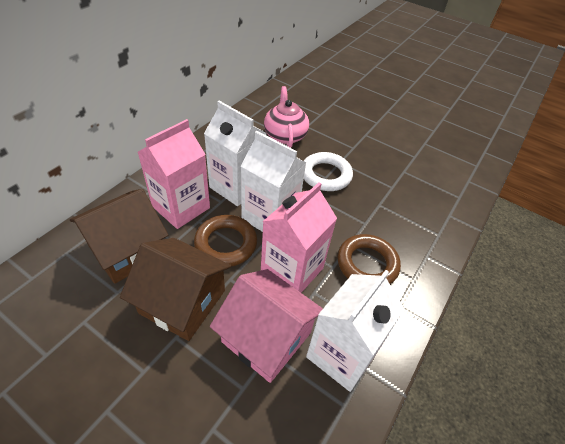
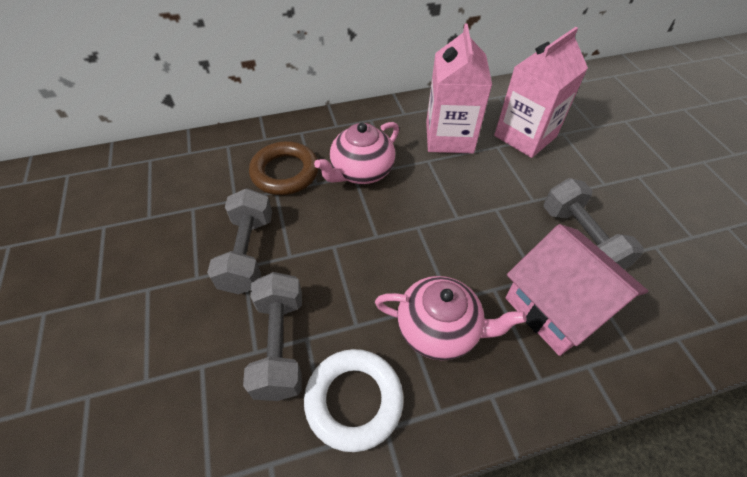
brown house: 2 -> 0
brown ring: 2 -> 1
grey dumbbell: 0 -> 3
pink teapot: 1 -> 2
white carton: 3 -> 0

